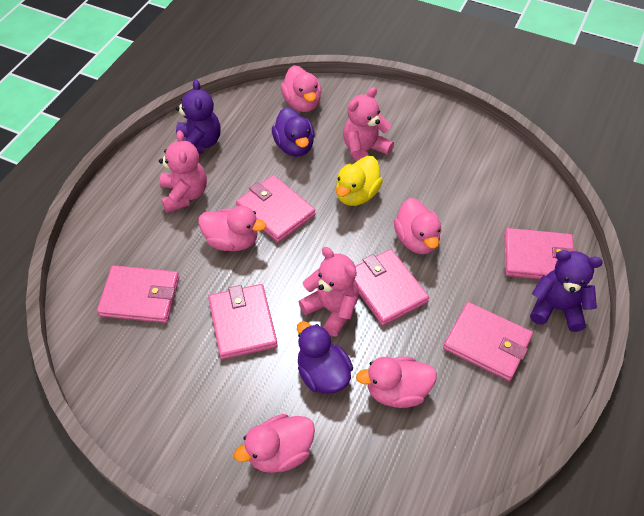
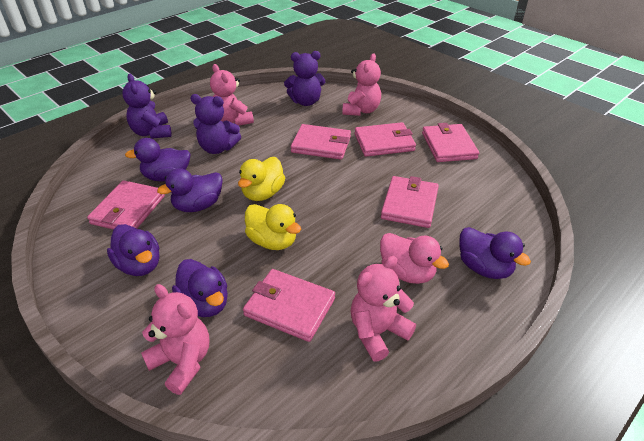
pink duck: 5 -> 1
pink teddy bear: 3 -> 4
purple duck: 2 -> 5
purple teddy bear: 2 -> 3
yellow duck: 1 -> 2

